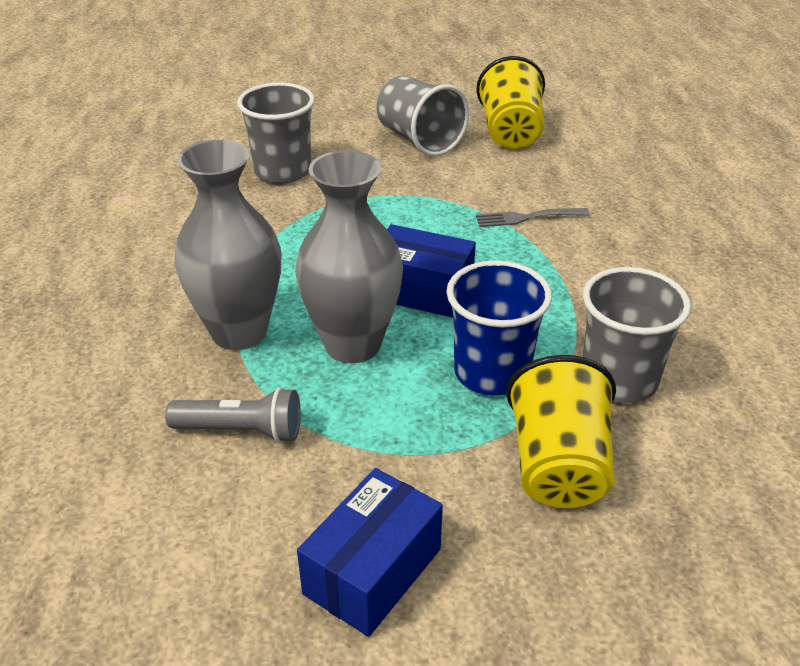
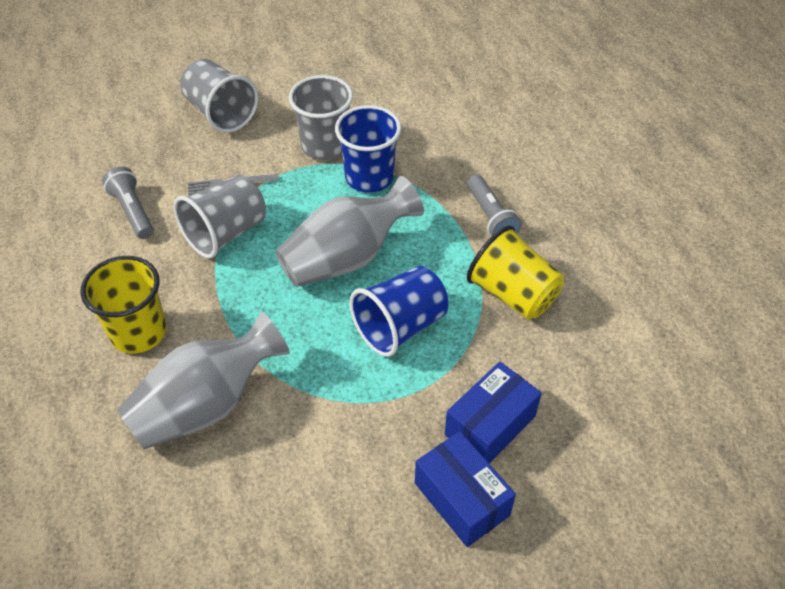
blue cup: 1 -> 2
grey flashlight: 1 -> 2

